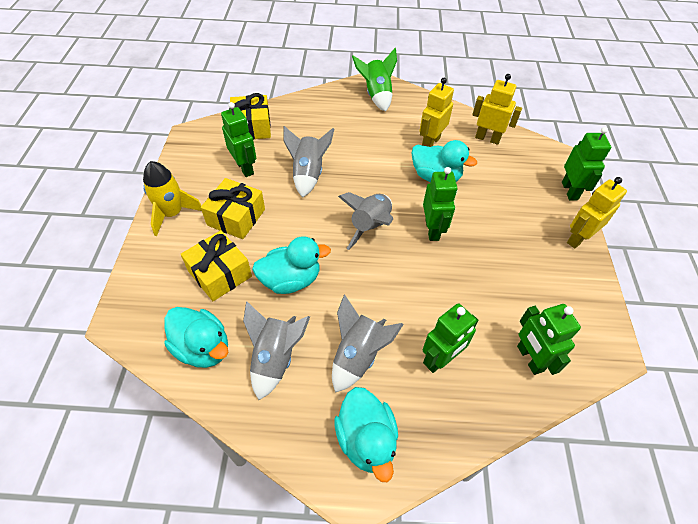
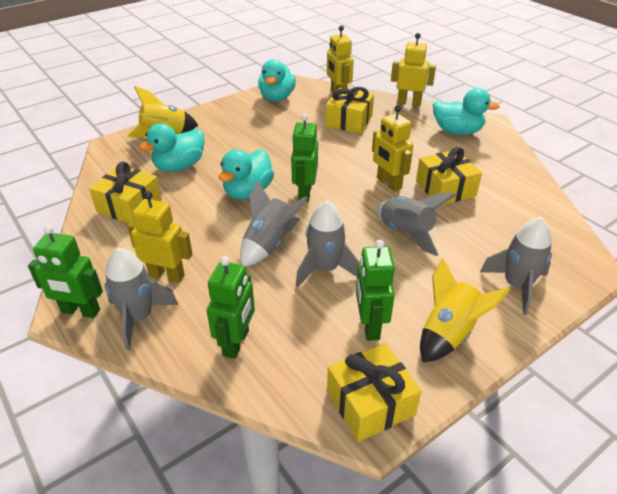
green robot: 5 -> 4
green rocket: 1 -> 0
grey rocket: 4 -> 5
yellow gift: 3 -> 4
yellow robot: 3 -> 4
yellow rocket: 1 -> 2

